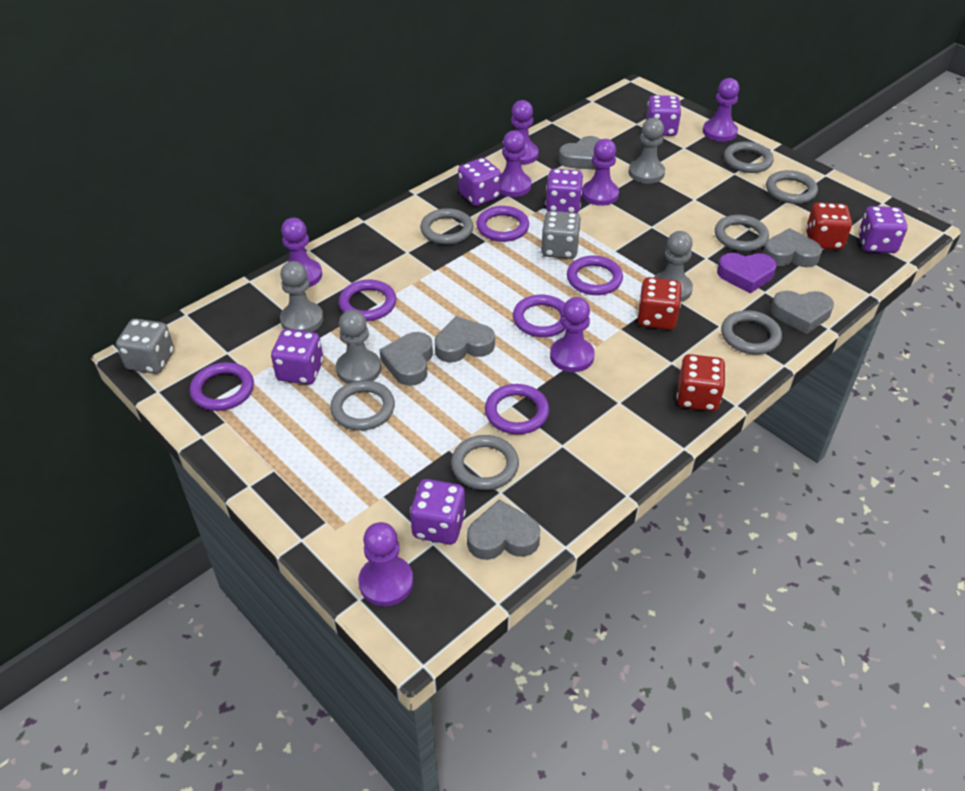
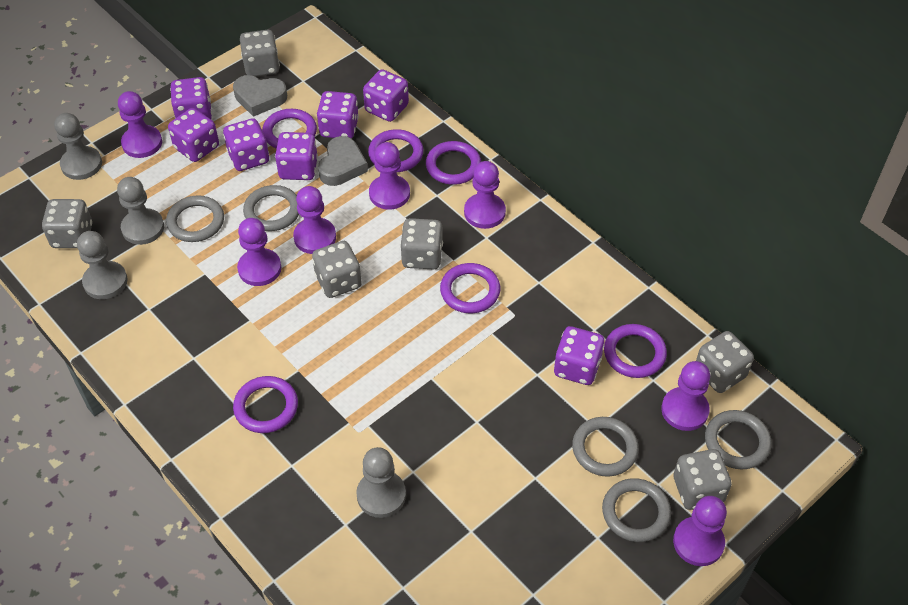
grey dice: 2 -> 6
grey heart: 6 -> 2
grey ring: 7 -> 5
purple dice: 6 -> 7
purple heart: 1 -> 0
red dice: 3 -> 0

